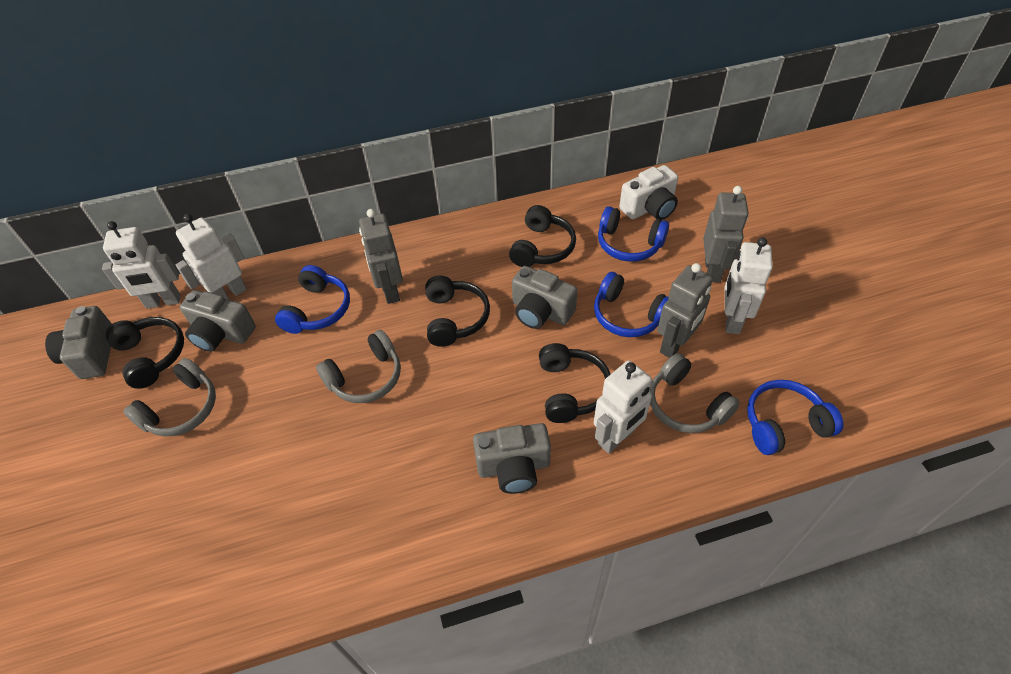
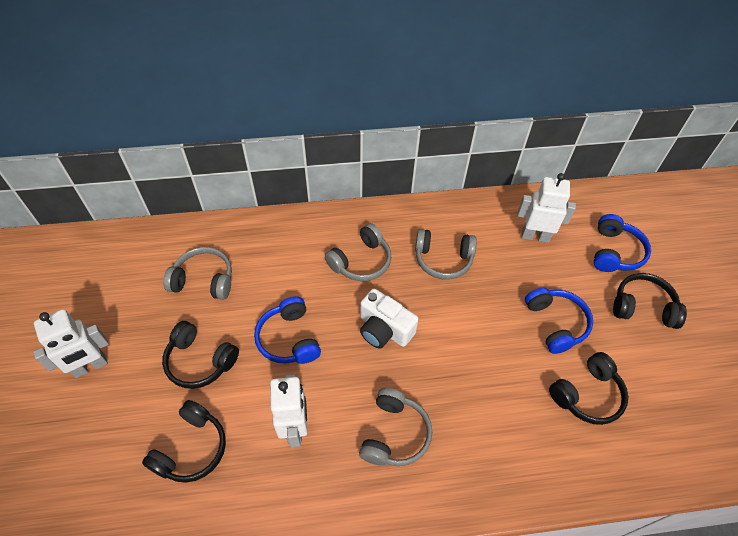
blue headphones: 4 -> 3
grey camera: 4 -> 0
grey headphones: 3 -> 4
grey robot: 3 -> 0
white robot: 4 -> 3

